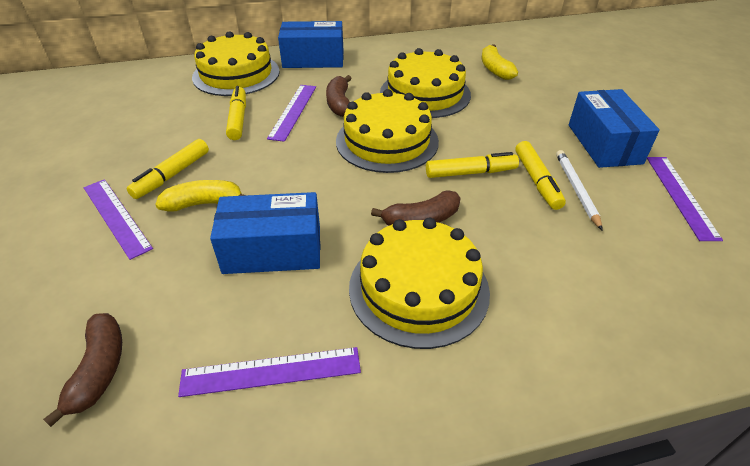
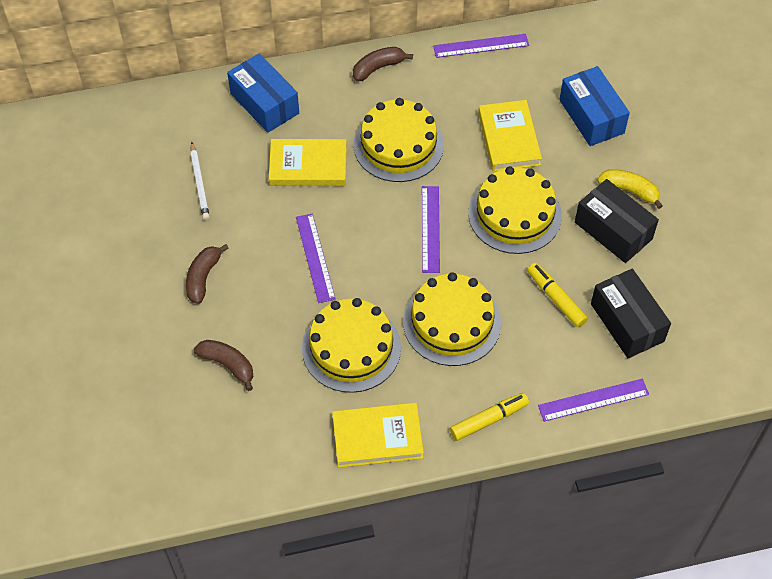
black box: 0 -> 2
blue box: 3 -> 2
yellow banana: 2 -> 1
yellow book: 0 -> 3
yellow marker: 4 -> 2

